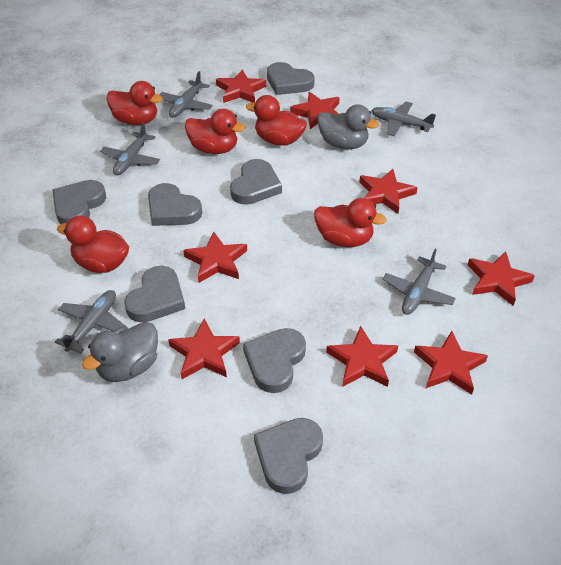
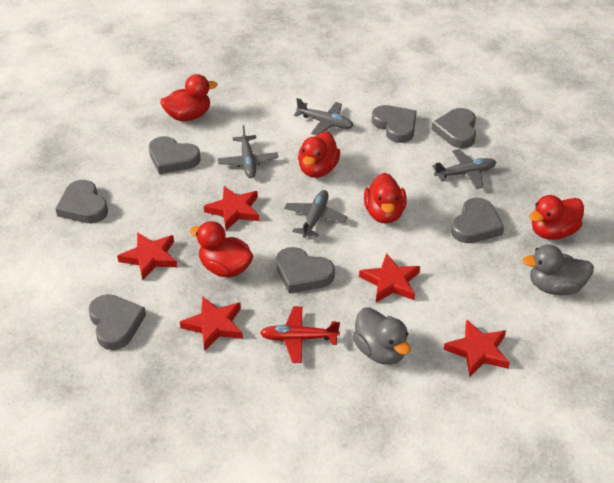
grey plane: 5 -> 4
red plane: 0 -> 1
red star: 8 -> 5

